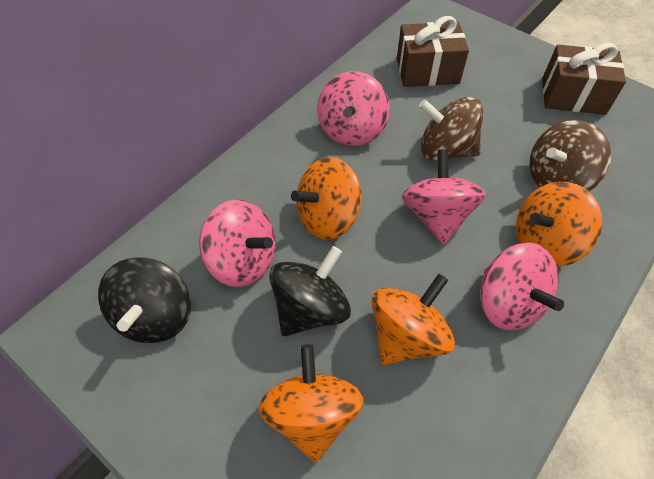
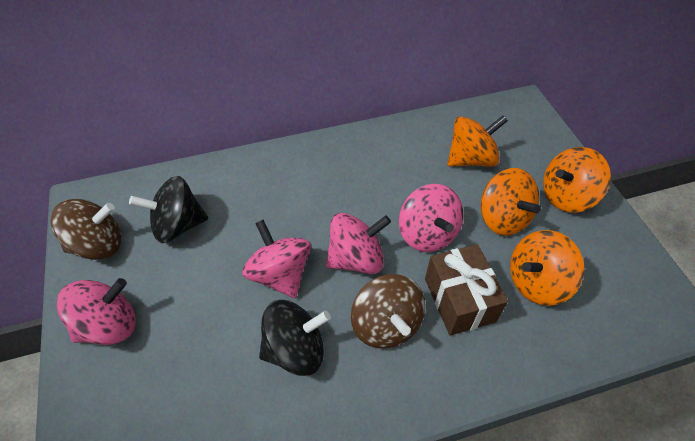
brown gift: 2 -> 1

